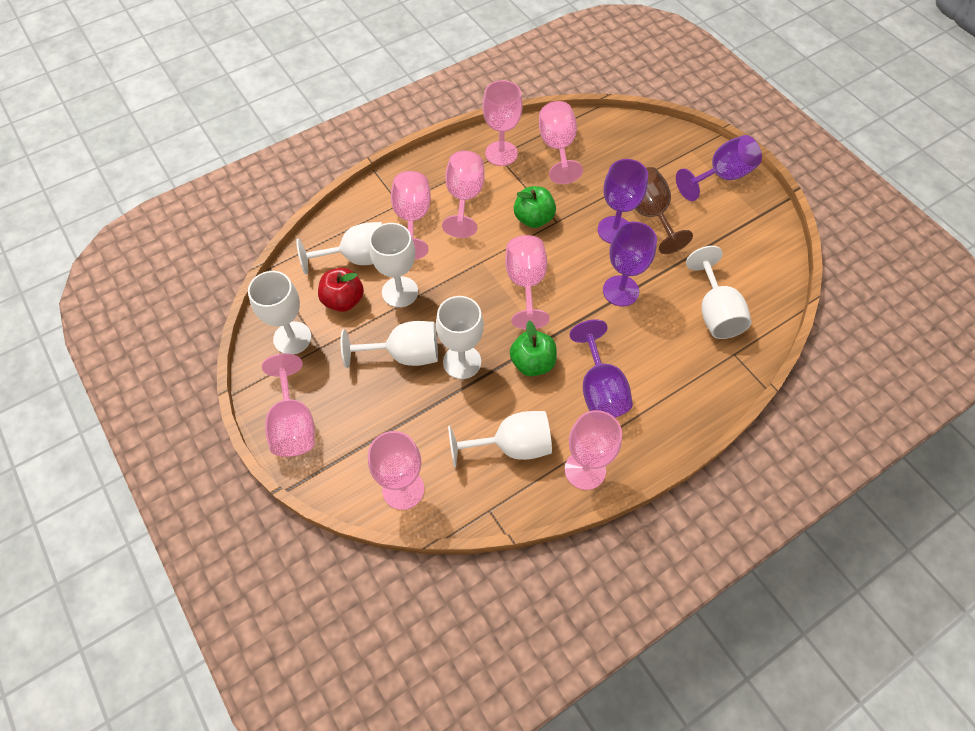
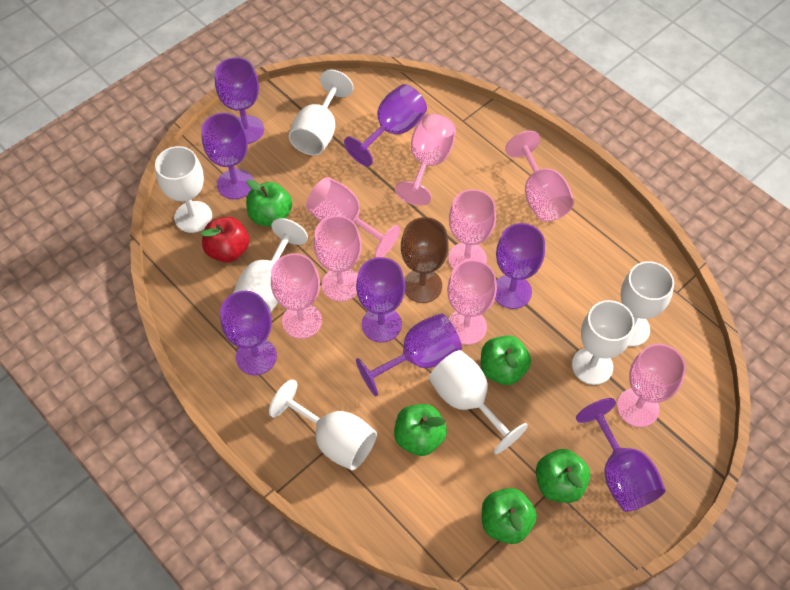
green apple: 2 -> 5
purple goblet: 4 -> 8

